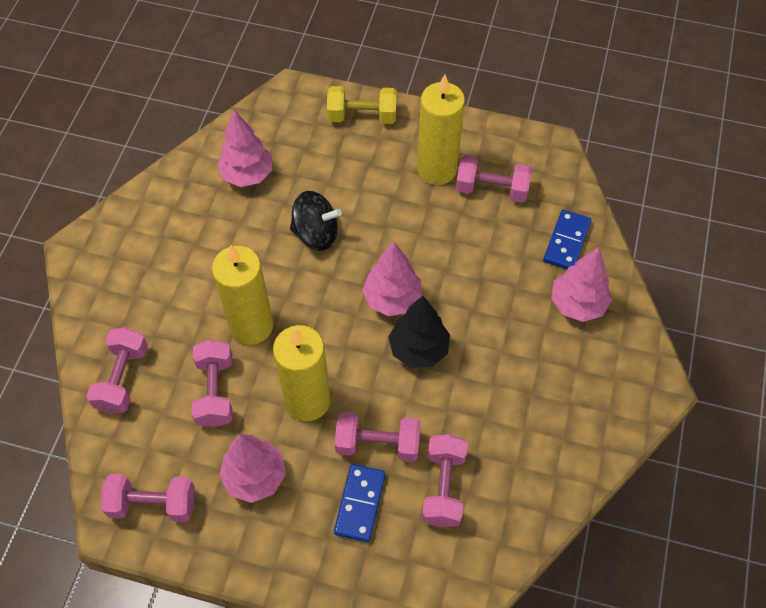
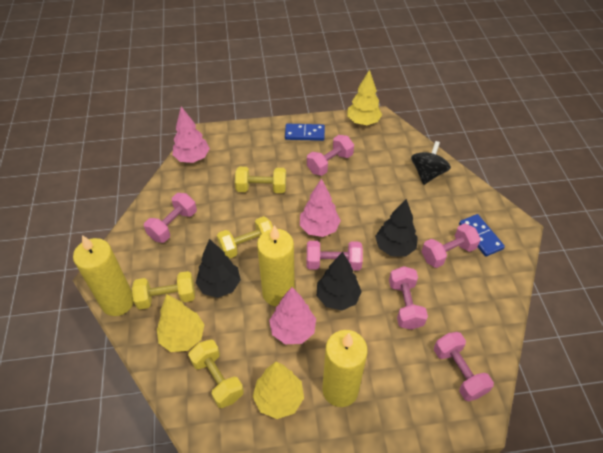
black tree: 1 -> 3
pink tree: 4 -> 3
yellow dumbbell: 1 -> 4
yellow tree: 0 -> 3

